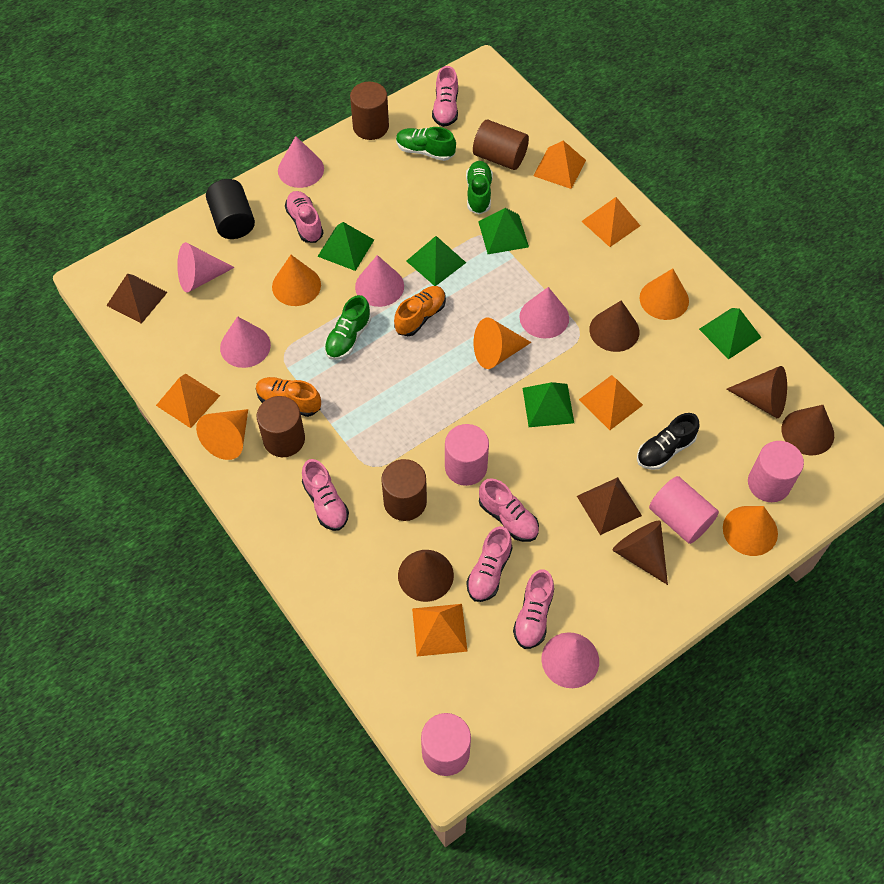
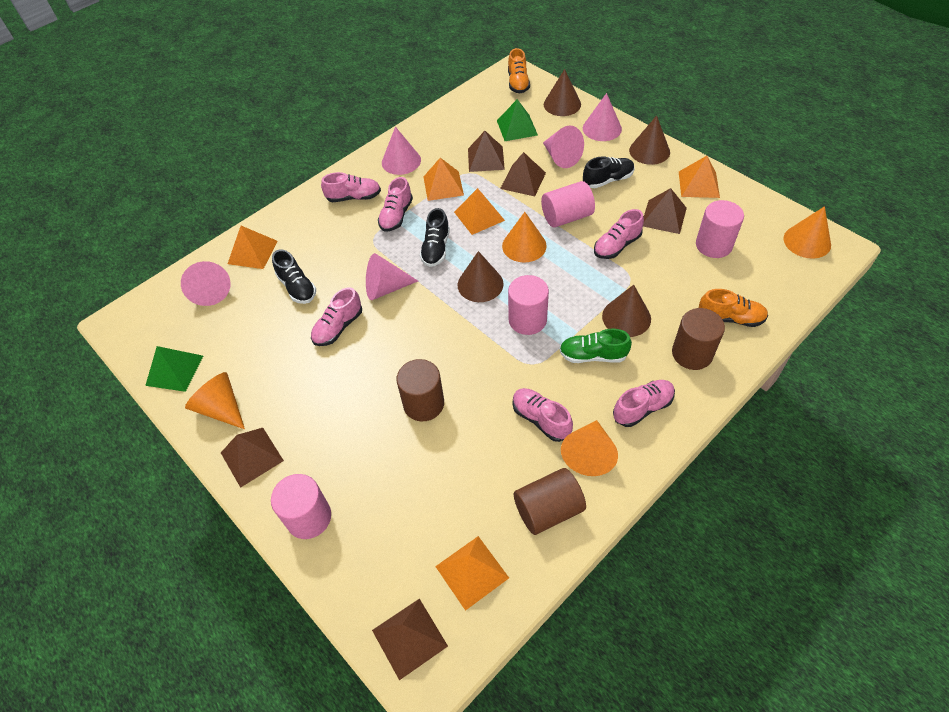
black cylinder: 1 -> 0
black shoe: 1 -> 3
brown cone: 5 -> 4
brown cylinder: 4 -> 3
brown pyramid: 2 -> 5
green pyramid: 5 -> 2
green shoe: 3 -> 1
orange cone: 5 -> 4
pink cone: 6 -> 5

